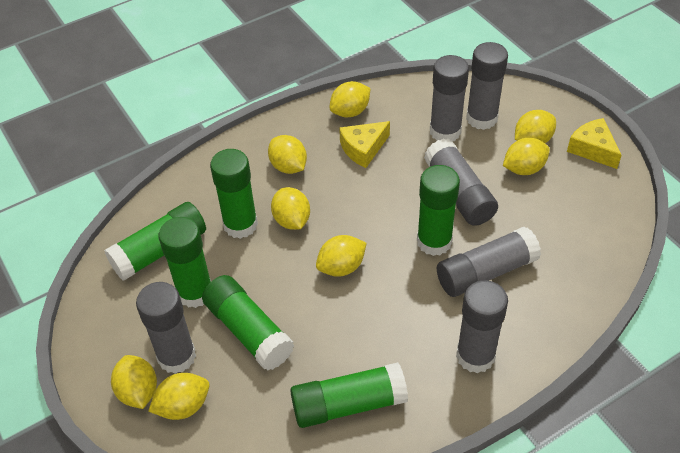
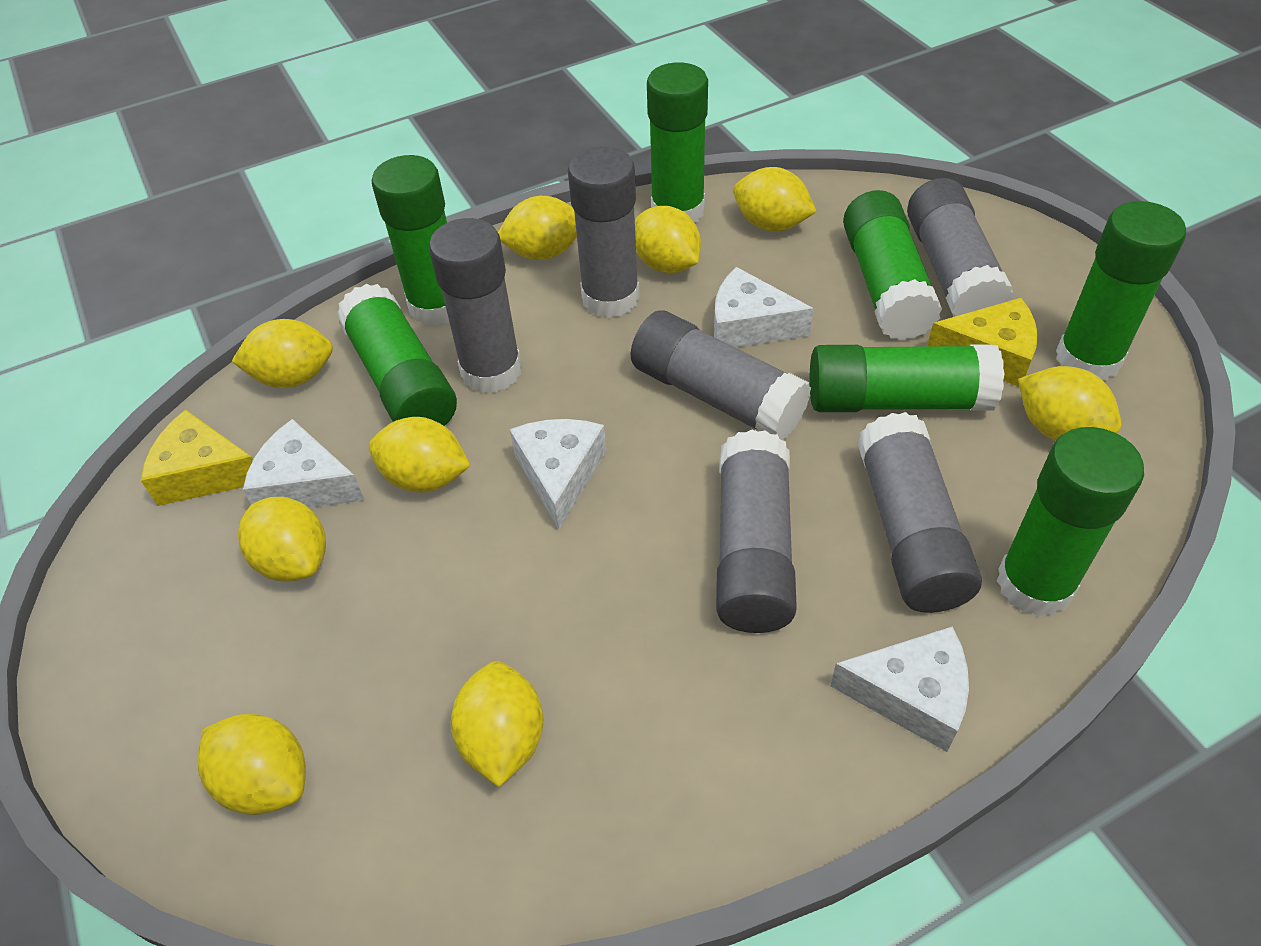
green glue stick: 6 -> 7
white cheese: 0 -> 4
yellow lemon: 8 -> 9

